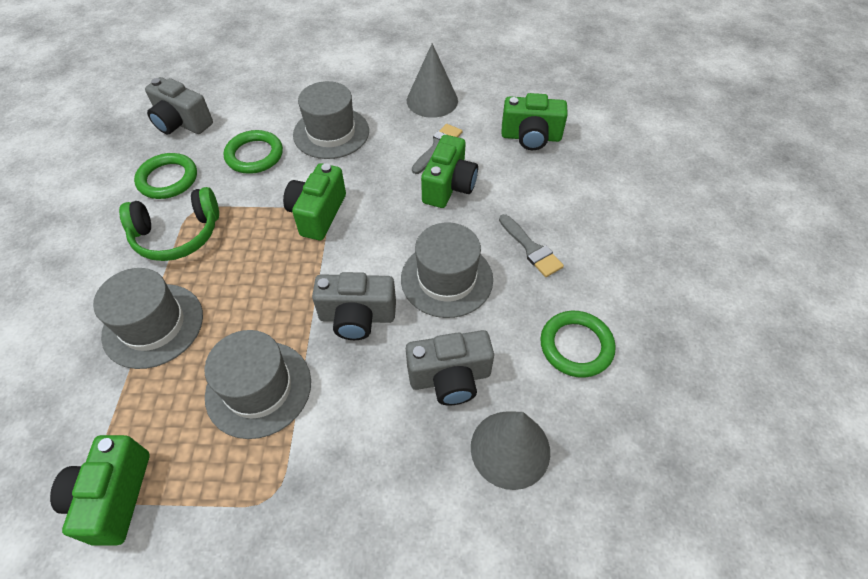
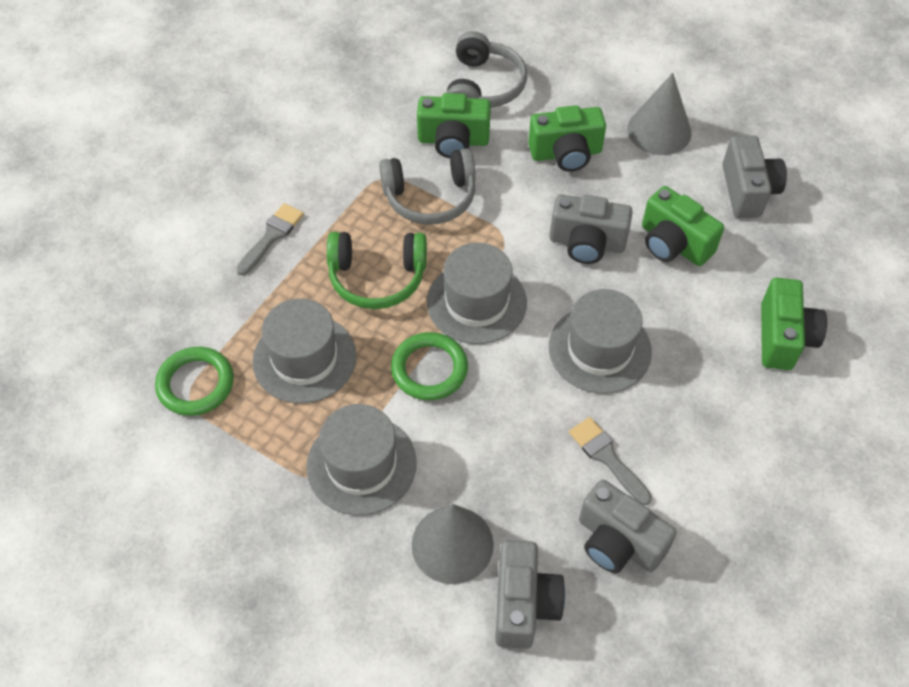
green ring: 3 -> 2
grey camera: 3 -> 4
grey headphones: 0 -> 2

